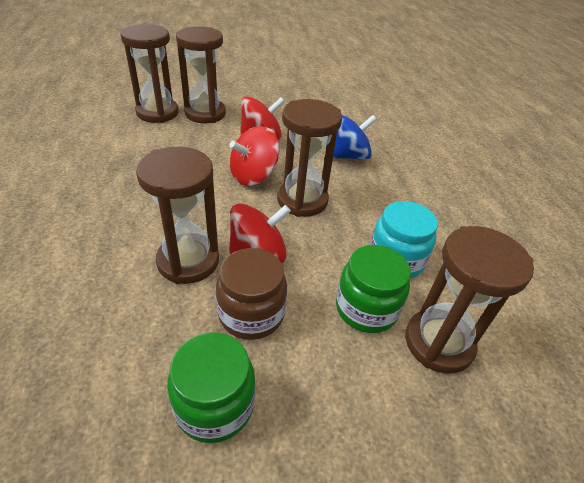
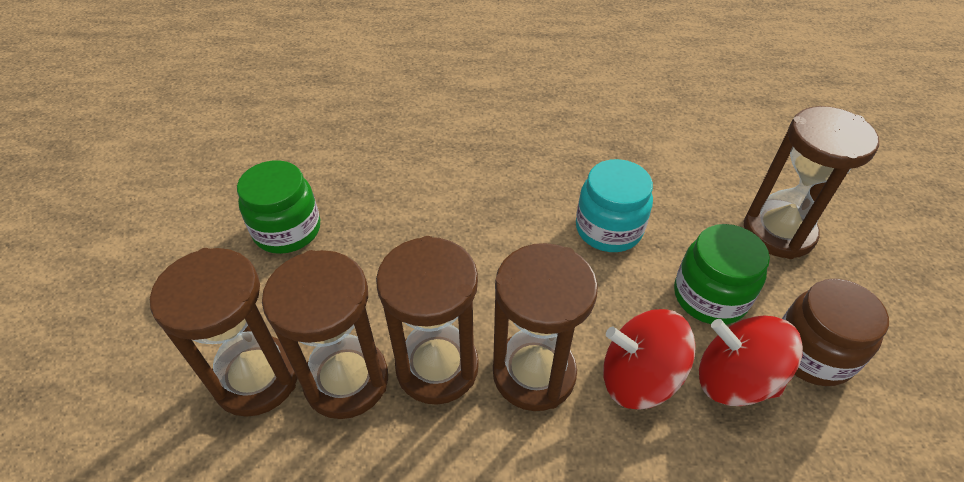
blue spinning top: 1 -> 0
red spinning top: 3 -> 2

